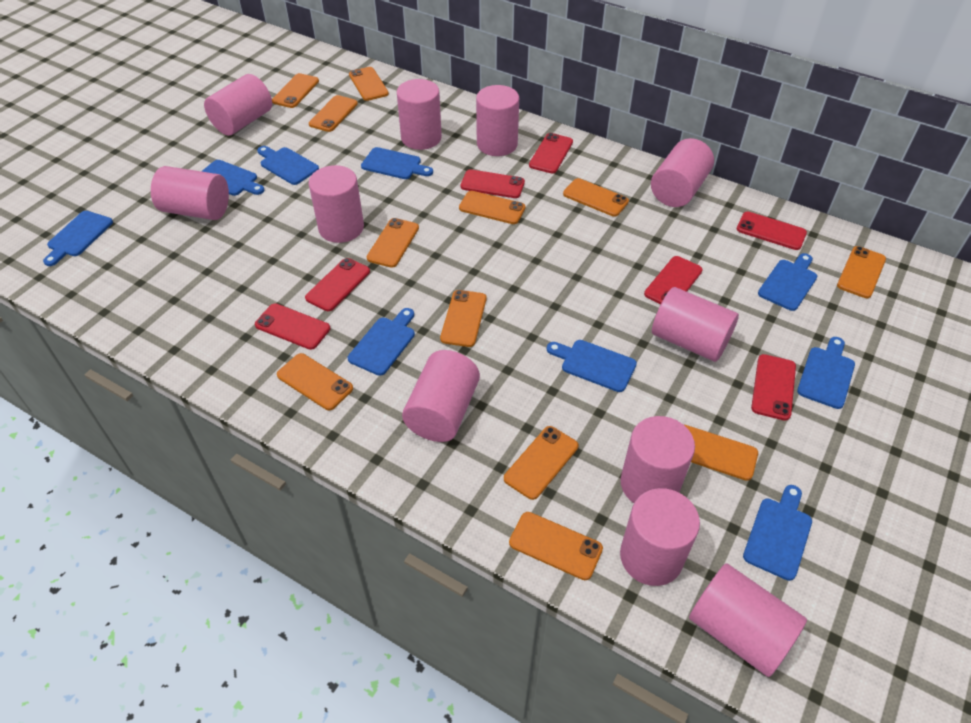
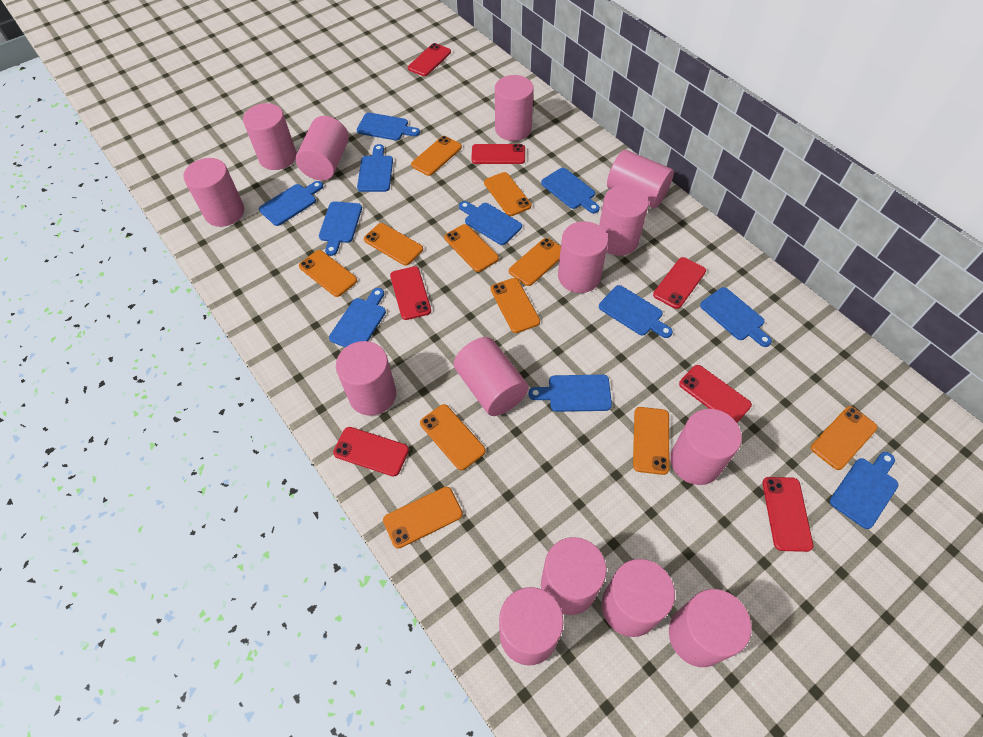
blue cutting board: 9 -> 11
orange phone: 12 -> 11
pink cylinder: 11 -> 14

